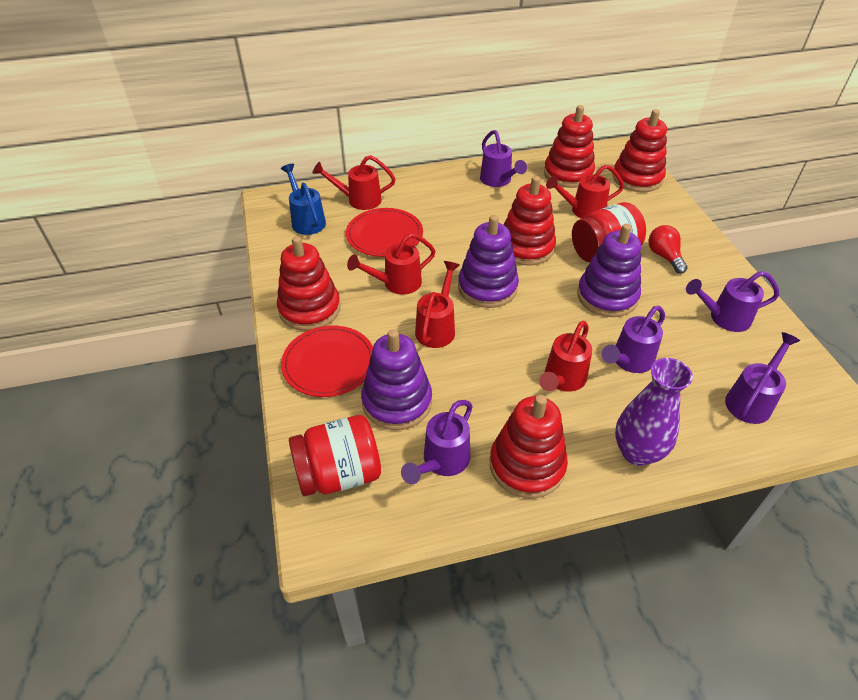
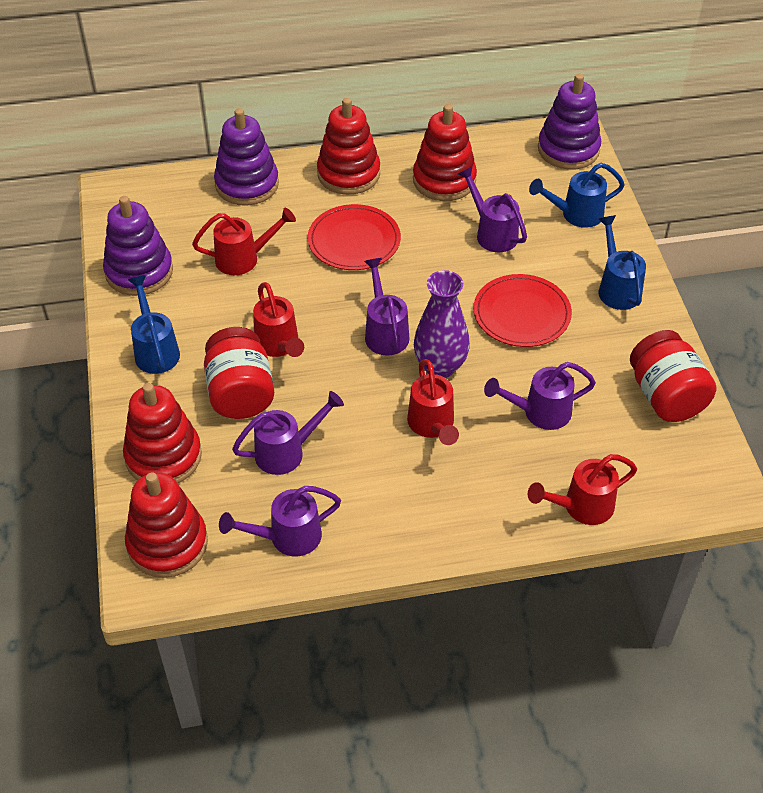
blue watering can: 1 -> 3
red light bulb: 1 -> 0
red stacking toy: 5 -> 4
red watering can: 5 -> 4

